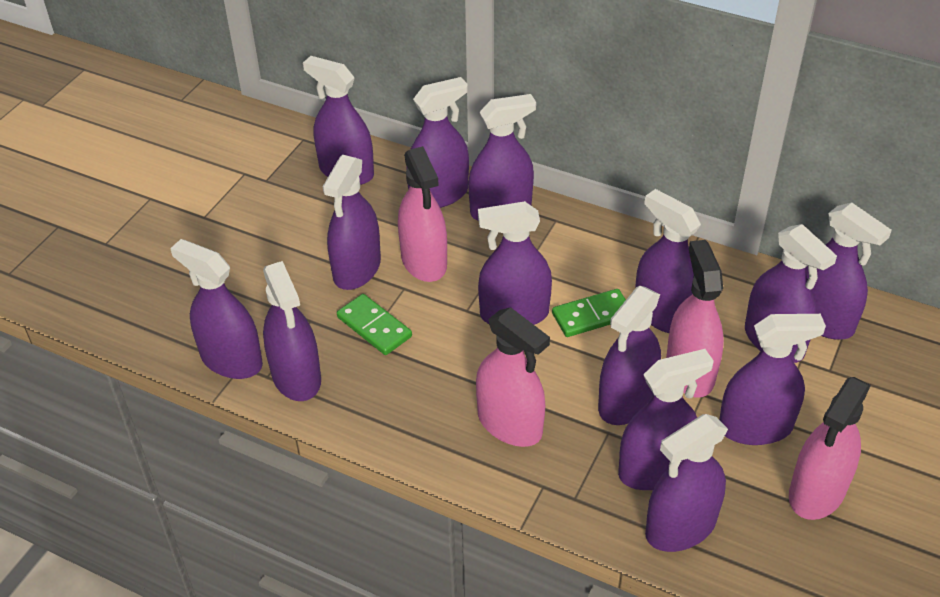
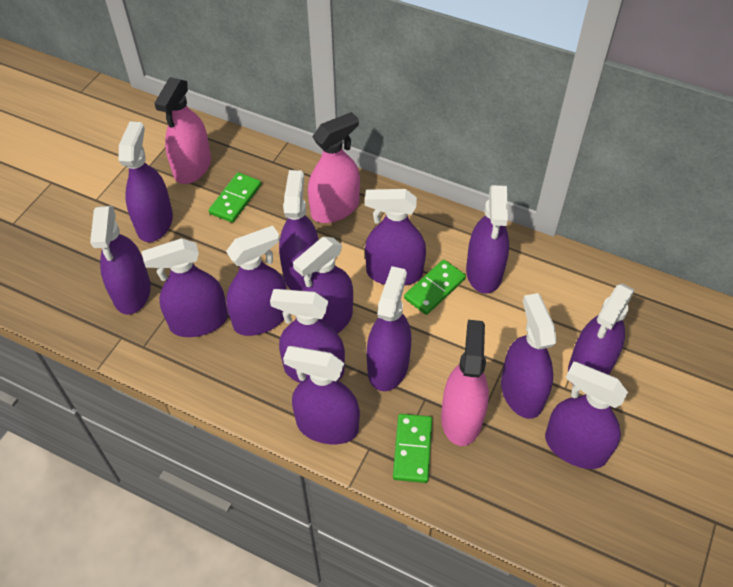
green domino: 2 -> 3
pink spray bottle: 4 -> 3

